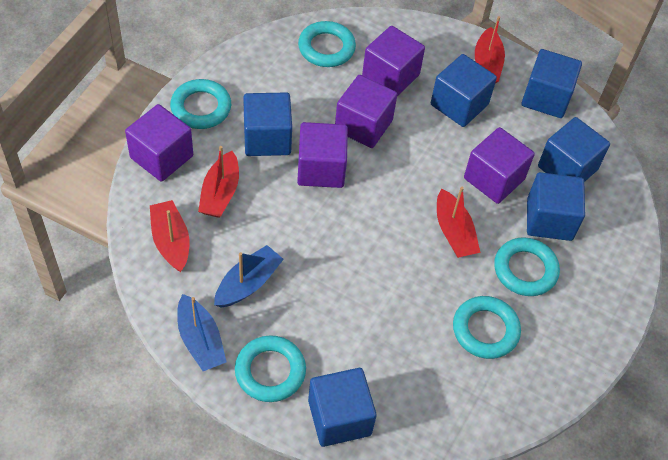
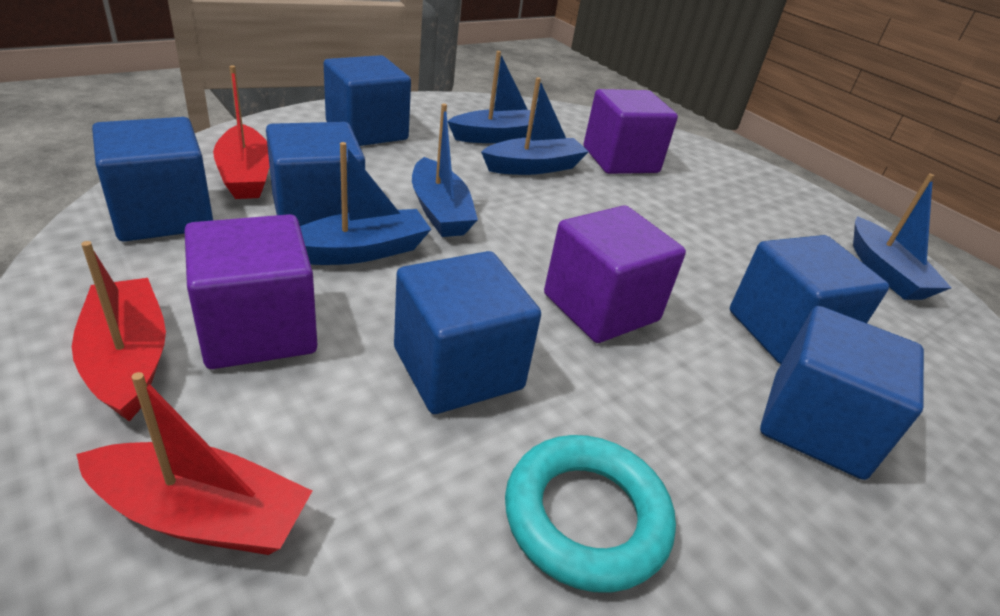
blue boat: 2 -> 5
purple cube: 5 -> 3
red boat: 4 -> 3
turquoise ring: 5 -> 1

